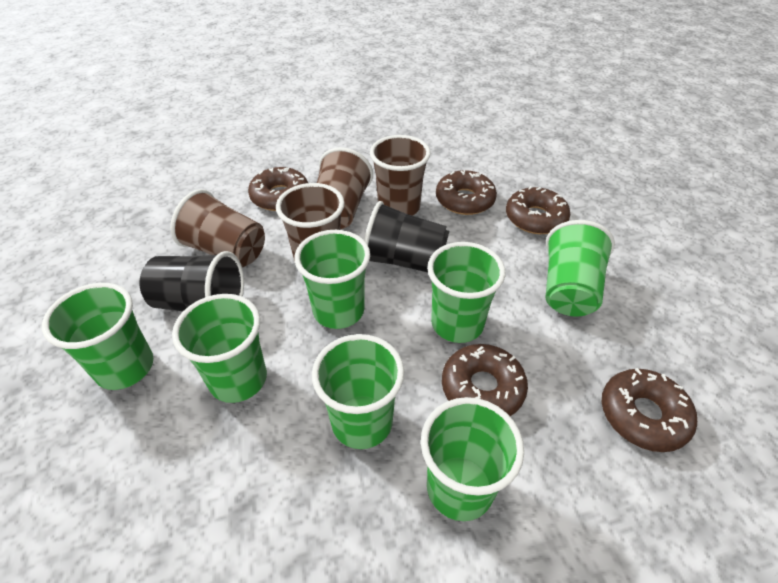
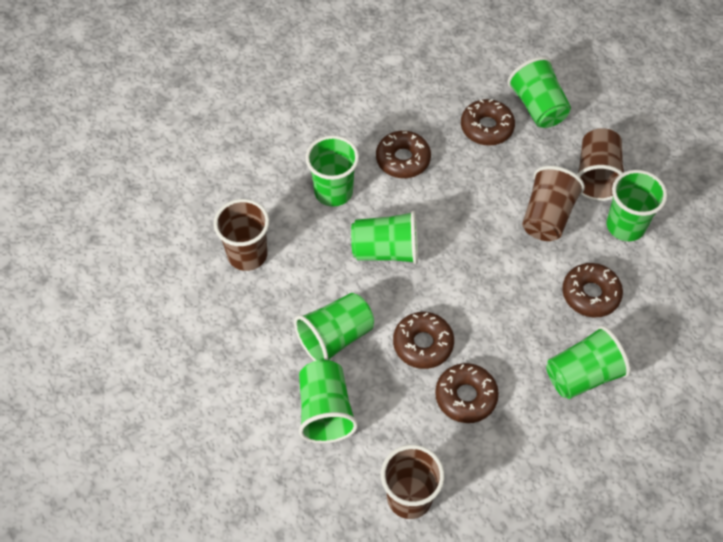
black cup: 2 -> 0

